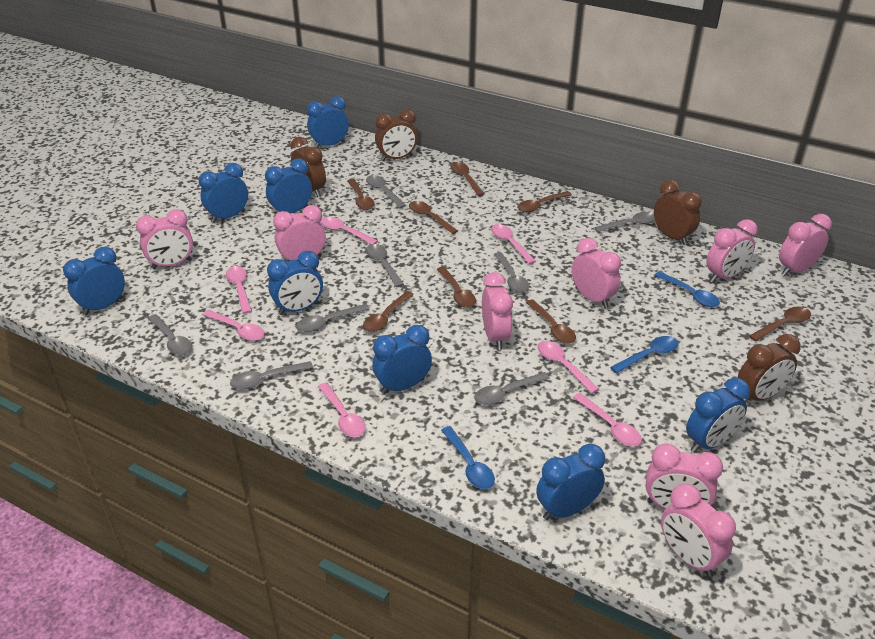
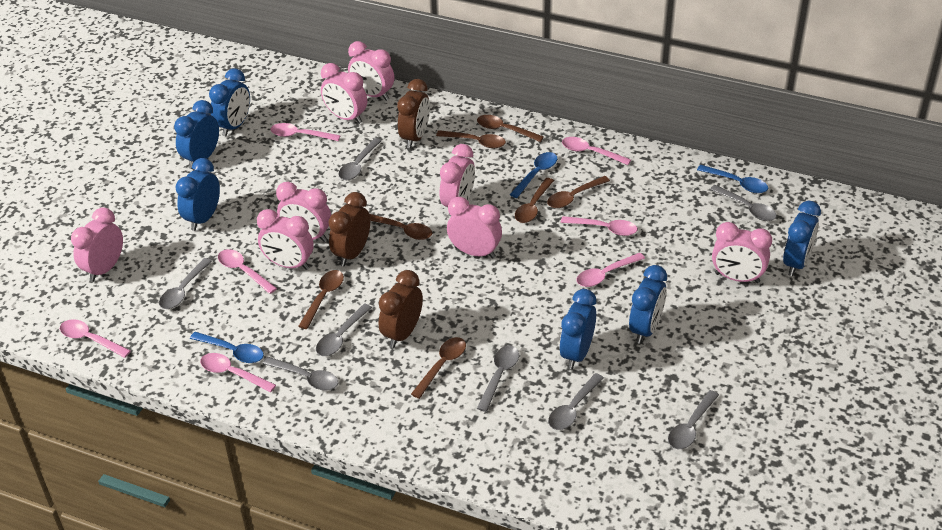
blue clock: 8 -> 6
brown clock: 4 -> 3
brown spoon: 8 -> 7

